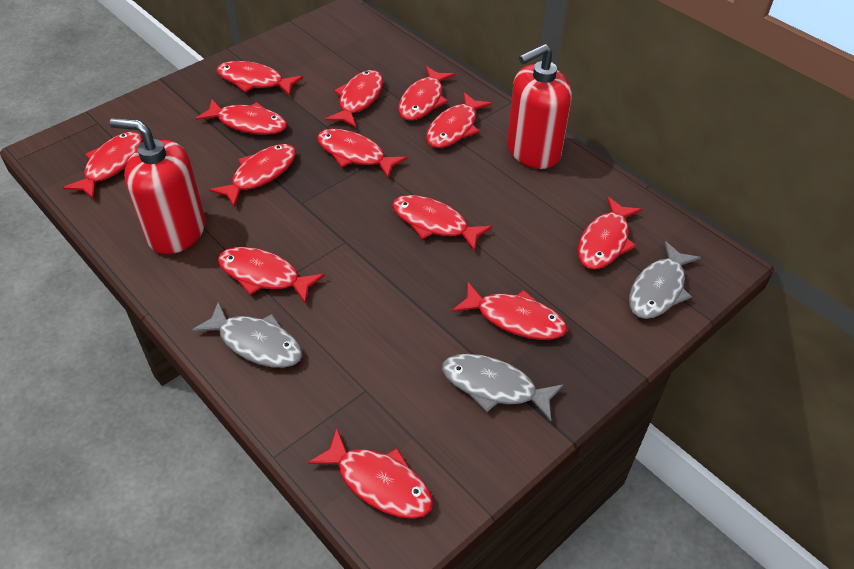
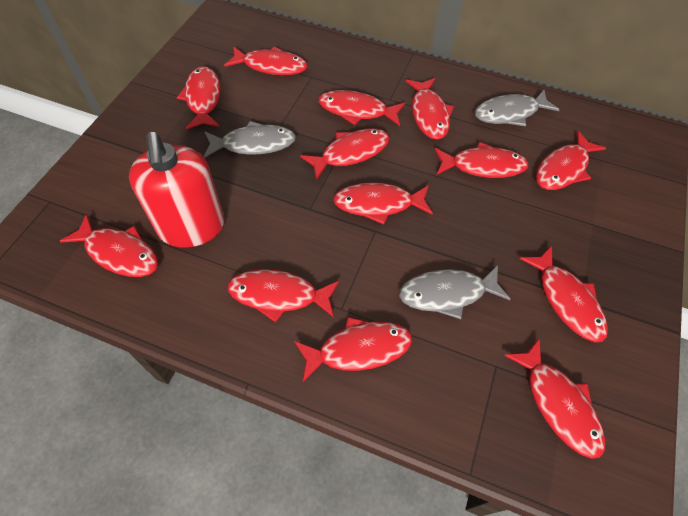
red soap dispenser: 2 -> 1

